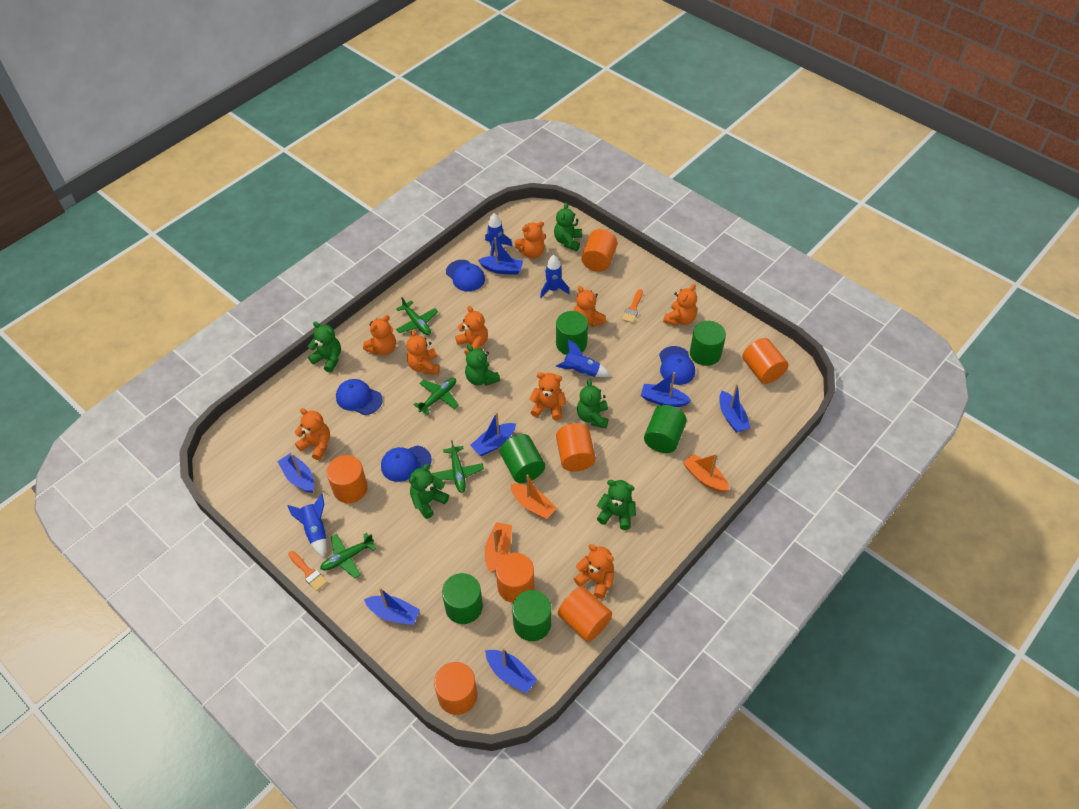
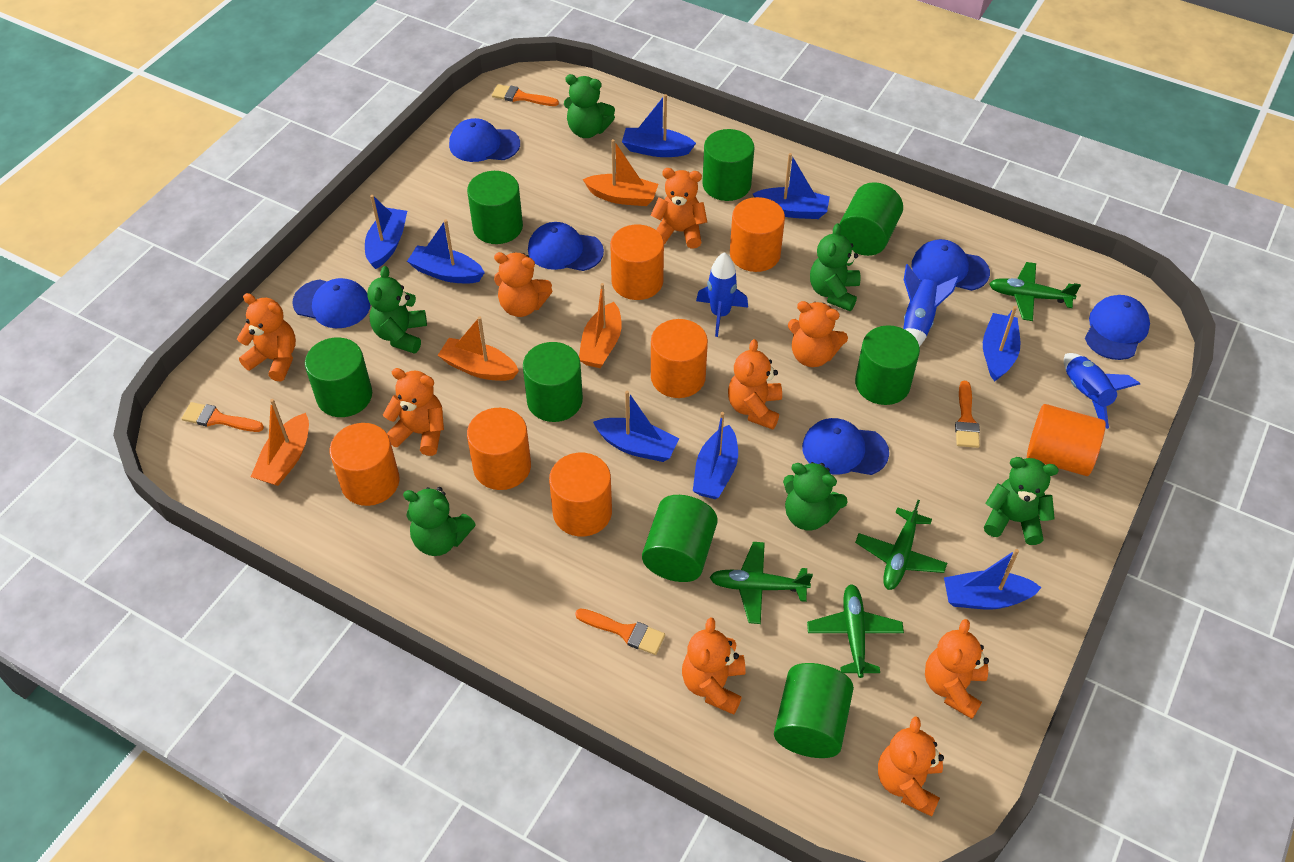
blue boat: 7 -> 8
blue cap: 4 -> 6
blue rocket: 4 -> 3
green cylinder: 6 -> 8
orange boat: 3 -> 4
orange brush: 2 -> 4

